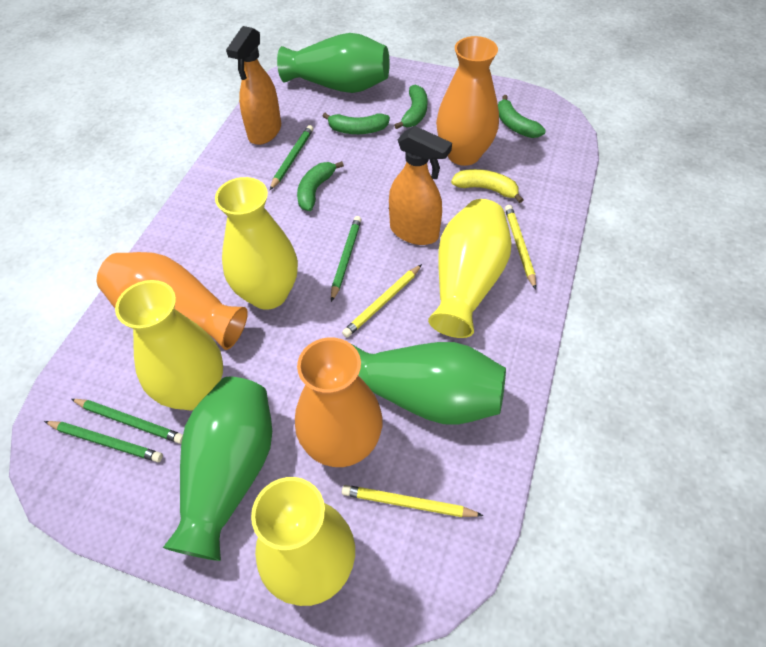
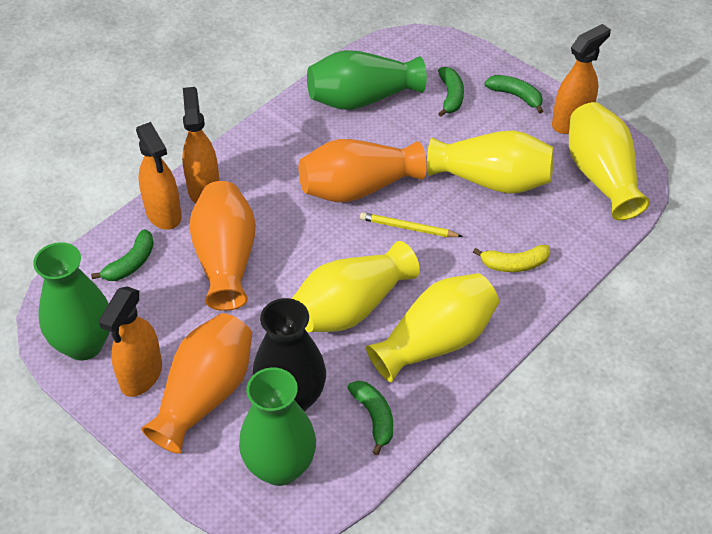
black vase: 0 -> 1
green pencil: 4 -> 0
orange spray bottle: 2 -> 4
yellow pencil: 3 -> 1

